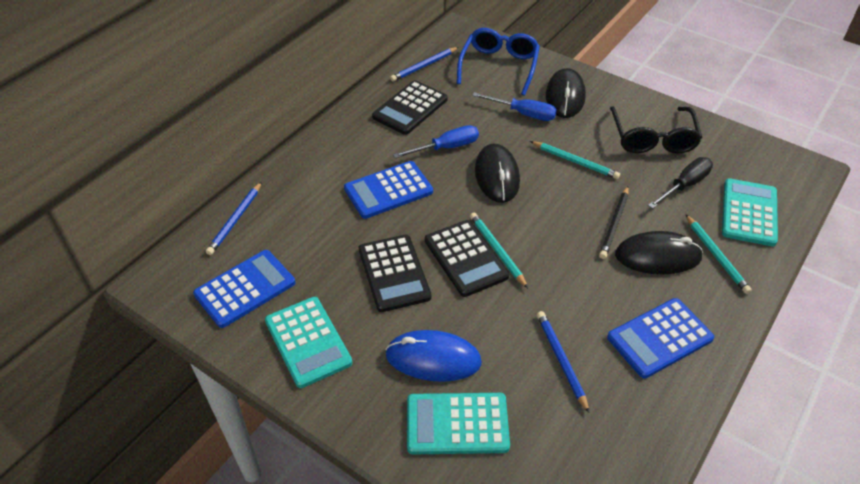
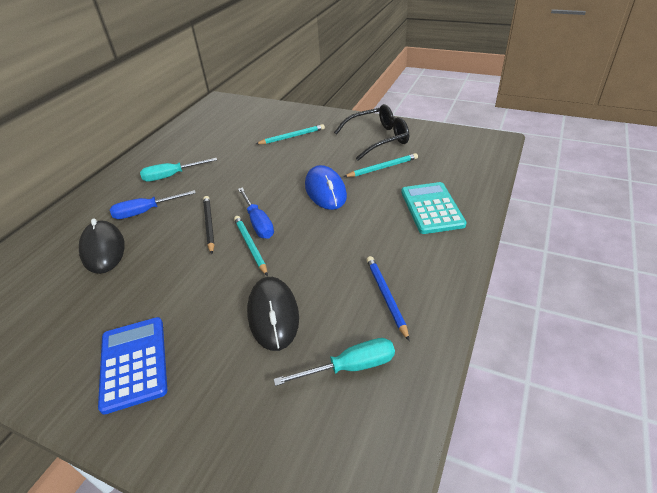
black calculator: 3 -> 0
black mouse: 3 -> 2
black screwdriver: 1 -> 0
blue calculator: 3 -> 1
blue glasses: 1 -> 0
blue pencil: 3 -> 1
turquoise calculator: 3 -> 1
turquoise screwdriver: 0 -> 2

